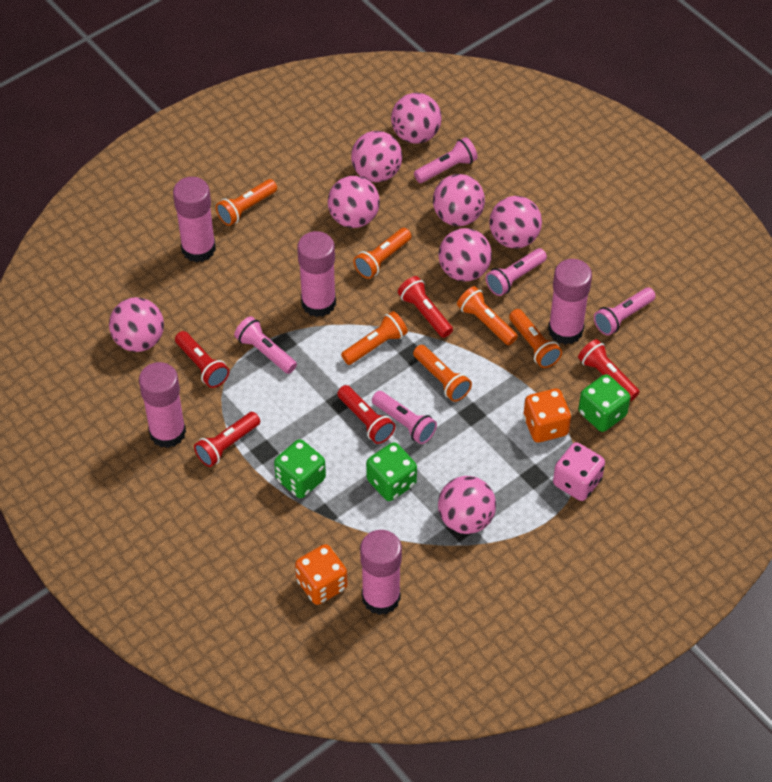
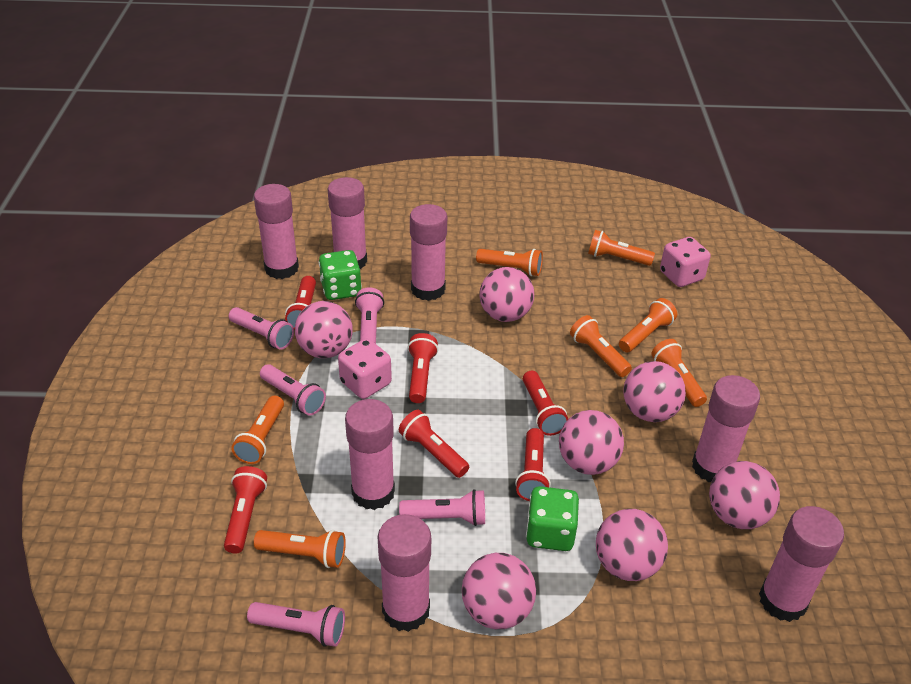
green dice: 3 -> 2
orange dice: 2 -> 0
orange flashlight: 6 -> 7
pink ball: 8 -> 7
pink dice: 1 -> 2
pink glue stick: 5 -> 7
red flashlight: 5 -> 6

